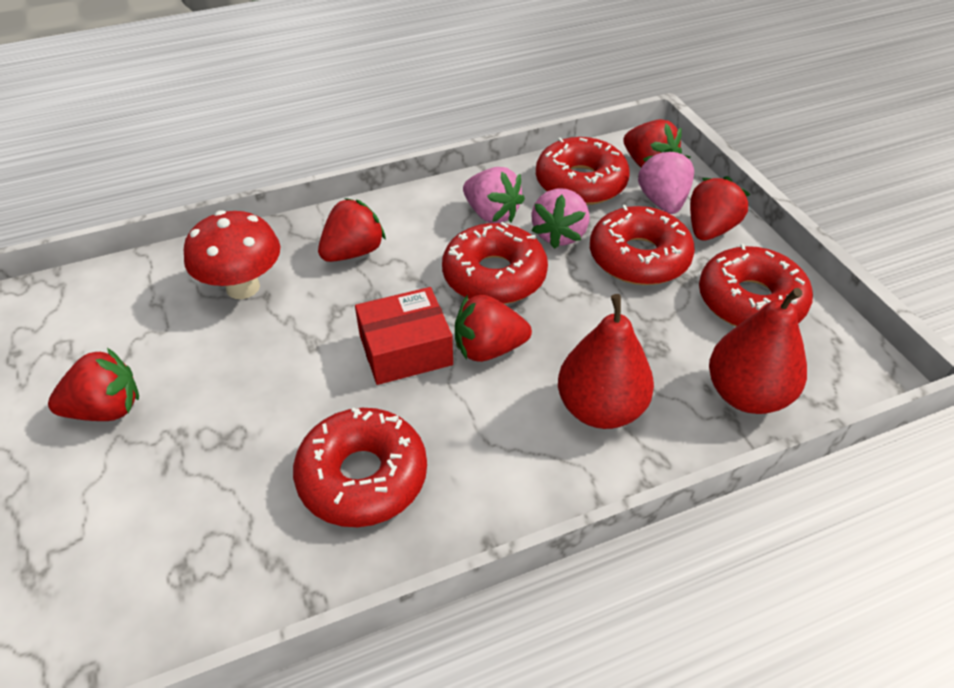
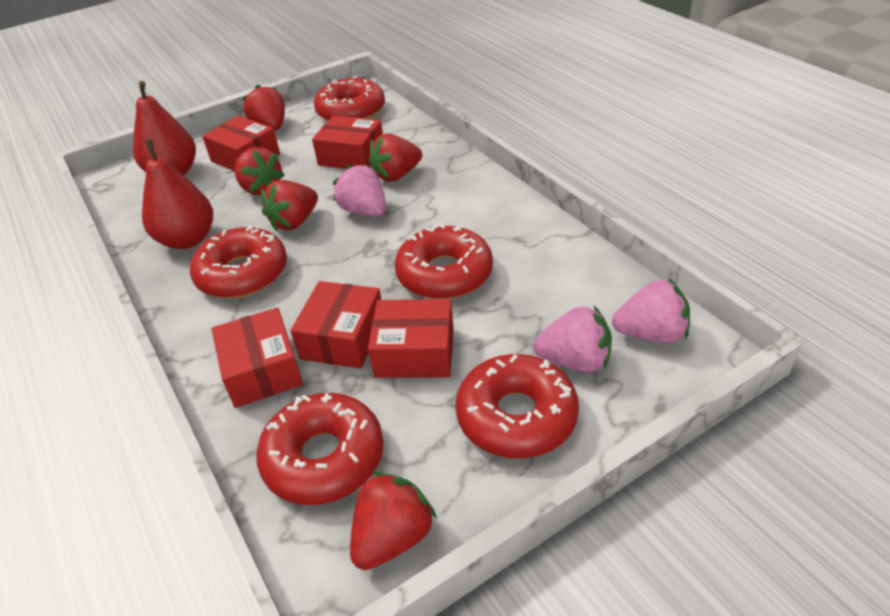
red box: 1 -> 5
red mushroom: 1 -> 0

